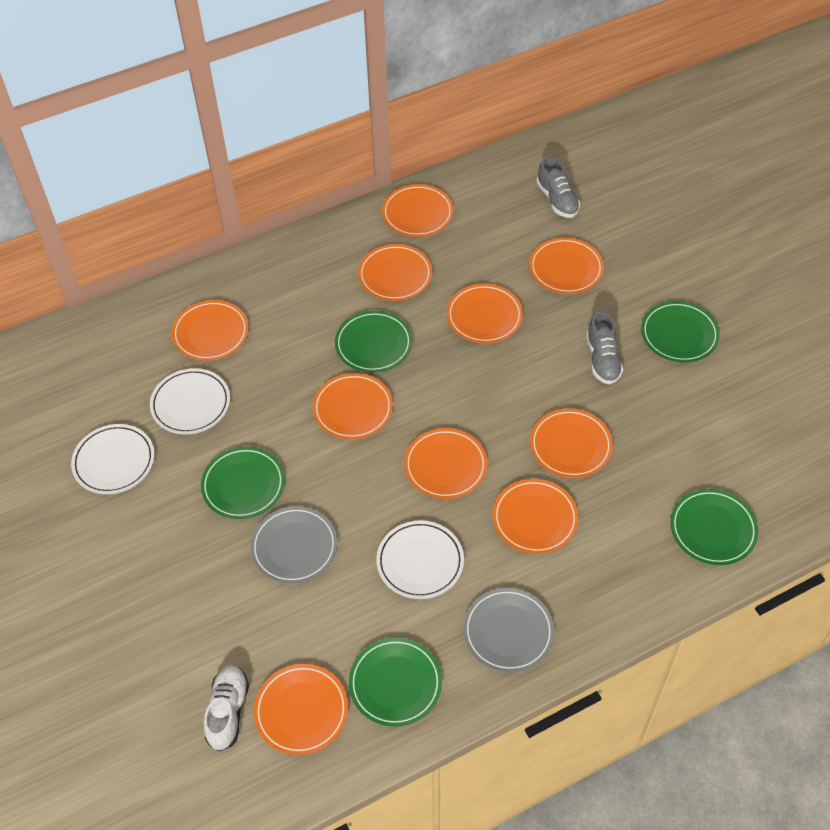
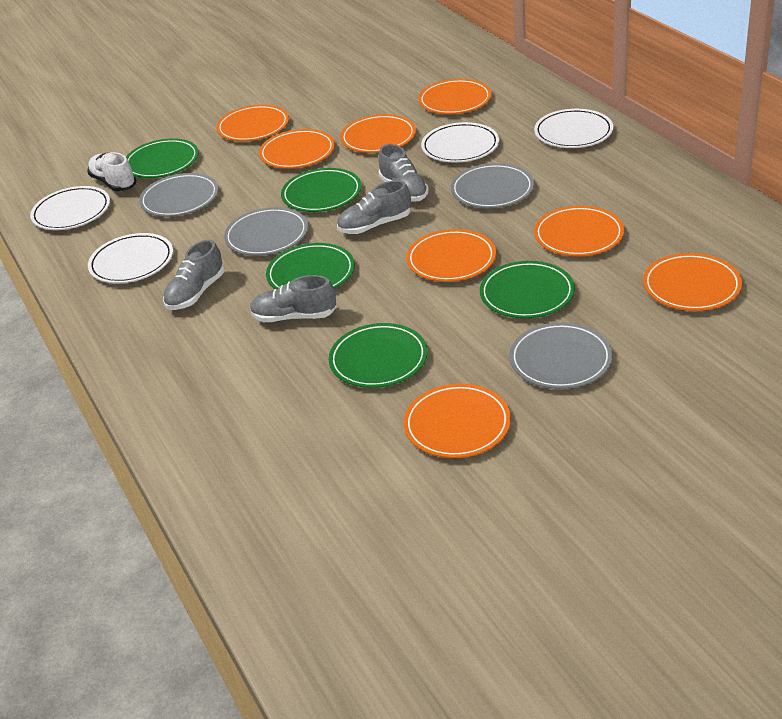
grey plate: 2 -> 4
grey shoe: 2 -> 4
orange plate: 10 -> 8
white plate: 3 -> 4

